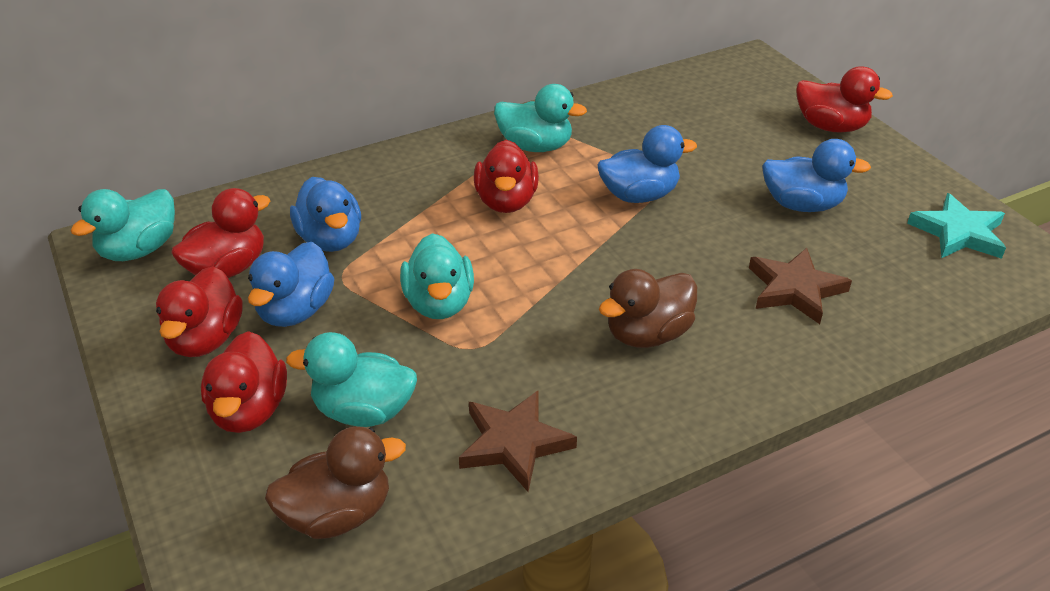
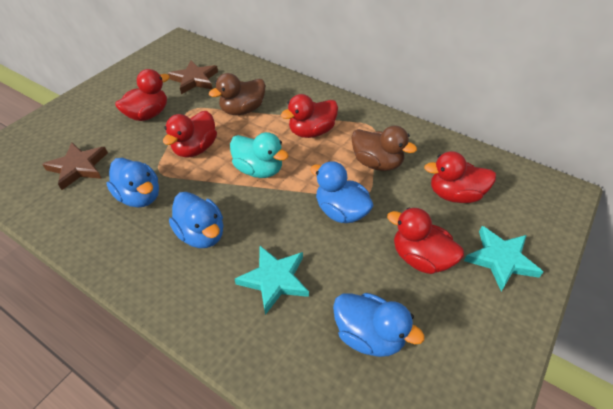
turquoise duck: 4 -> 1
turquoise star: 1 -> 2

